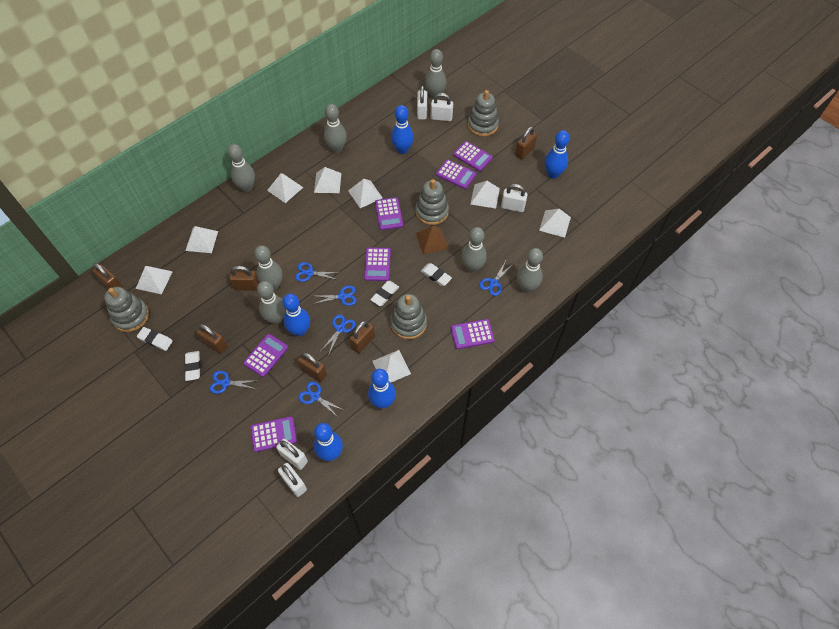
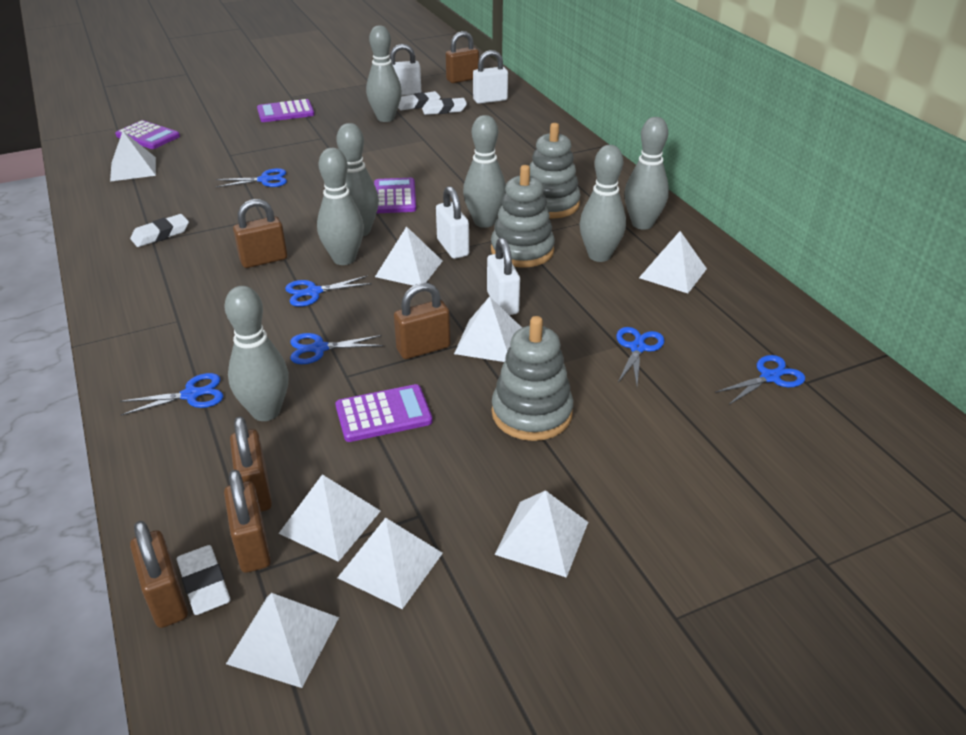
blue bowling pin: 5 -> 0
brown pyramid: 1 -> 0
grey stacking toy: 4 -> 3
purple calculator: 7 -> 4
white padlock: 5 -> 4

